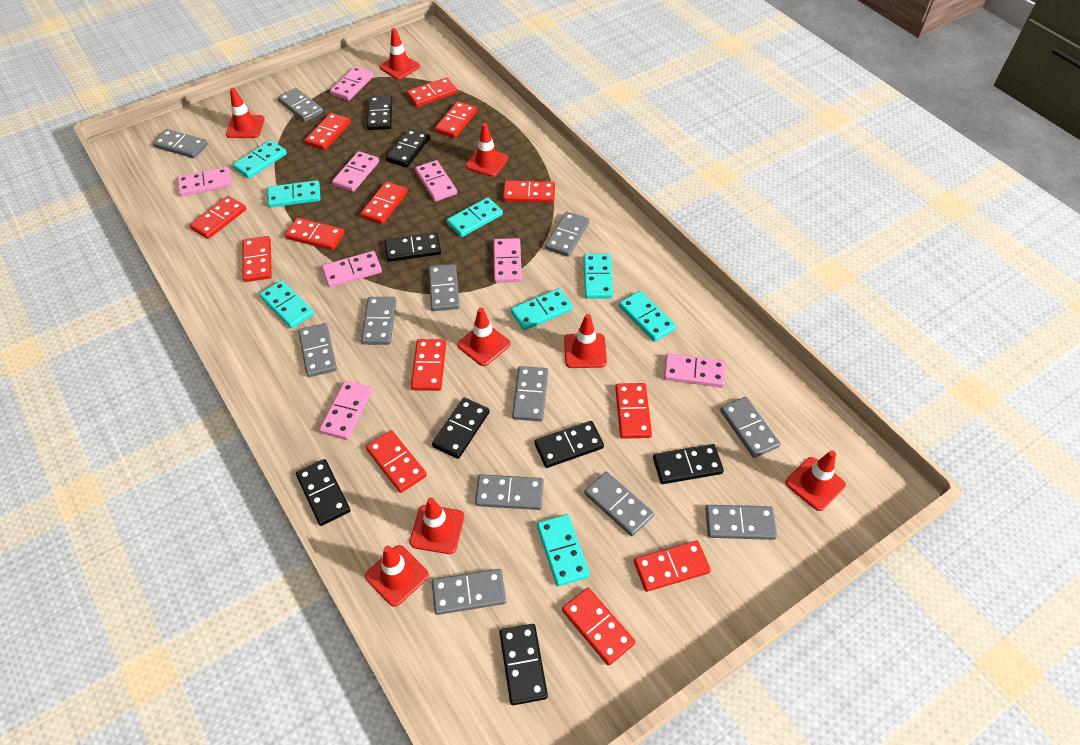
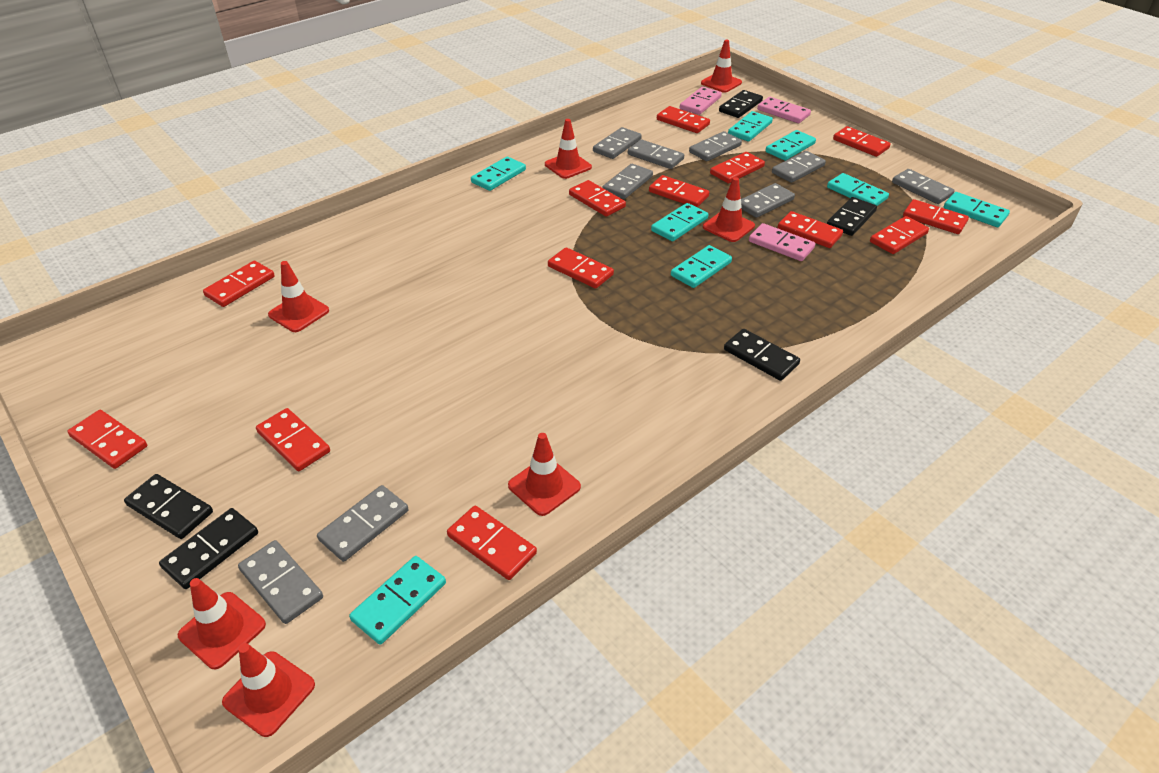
black domino: 8 -> 5
grey domino: 12 -> 9
pink domino: 8 -> 3
red traffic cone: 8 -> 7

